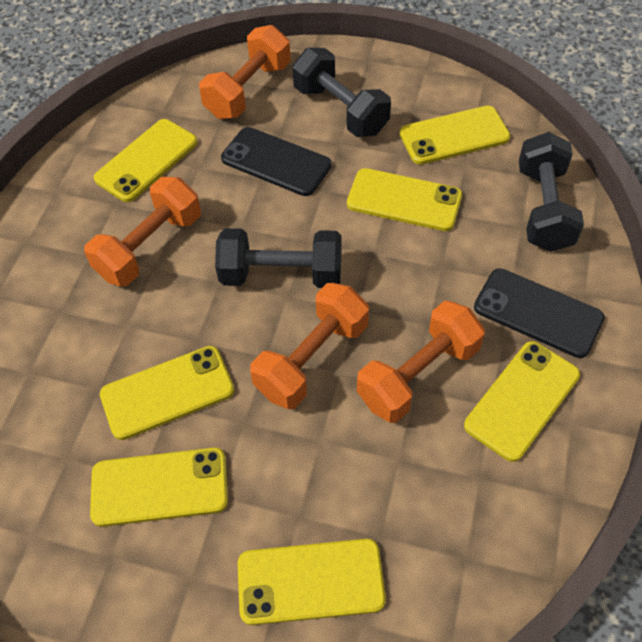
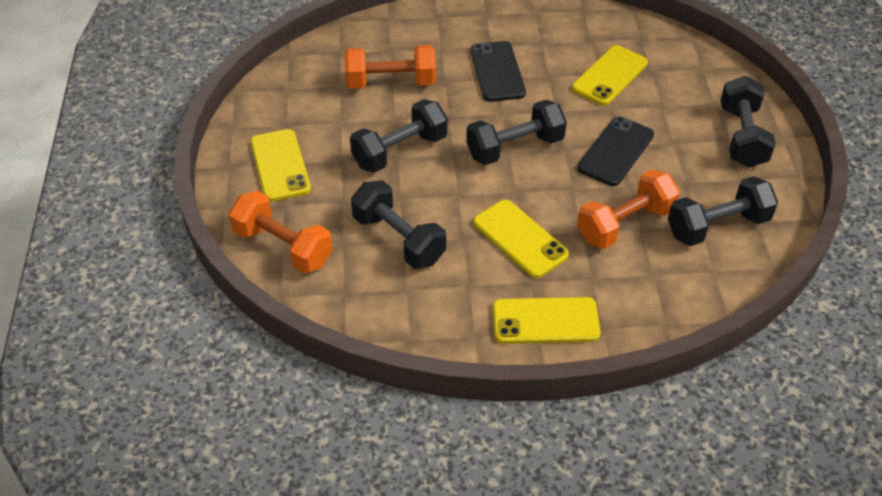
black dumbbell: 3 -> 5
orange dumbbell: 4 -> 3
yellow phone: 7 -> 4

